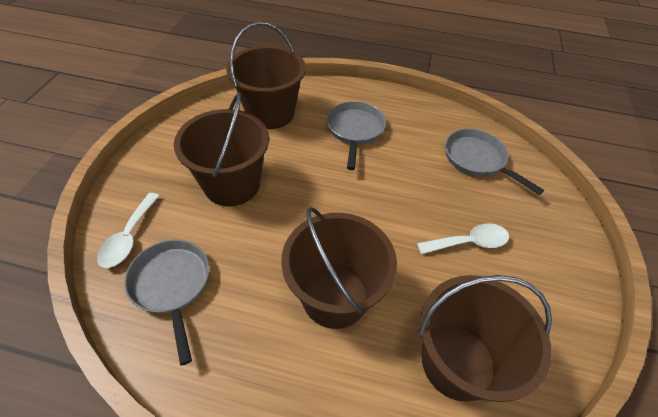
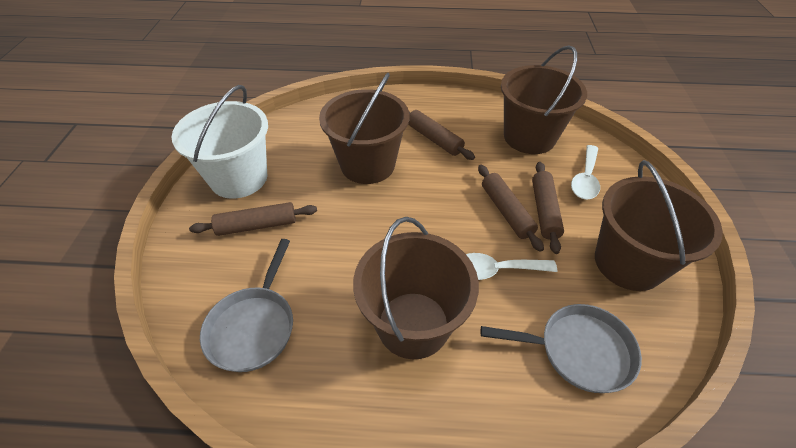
brown rolling pin: 0 -> 4
grey pan: 3 -> 2
white bucket: 0 -> 1

